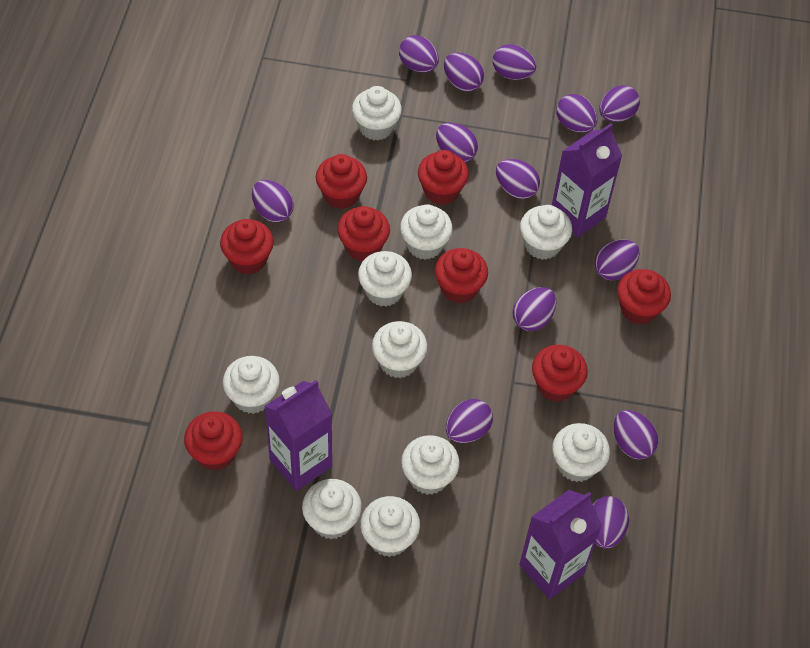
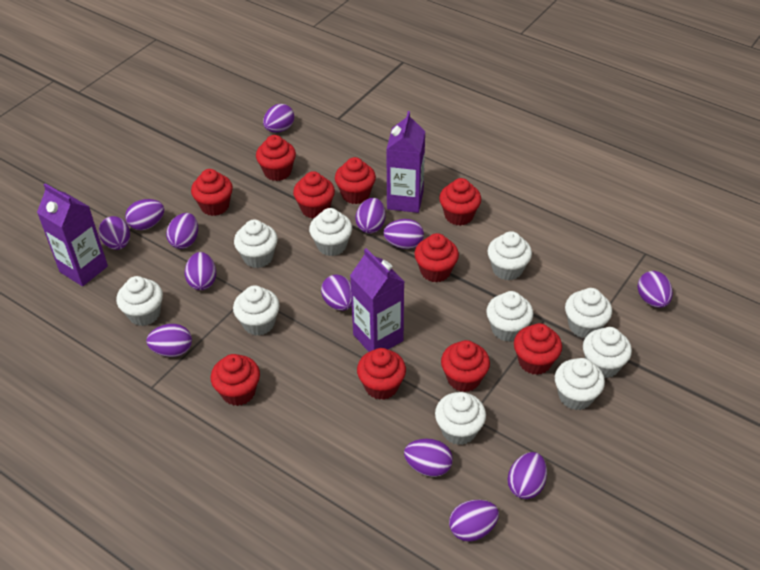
red cupcake: 8 -> 10

